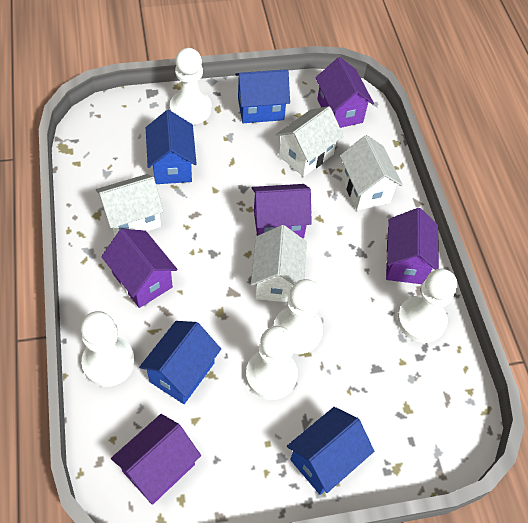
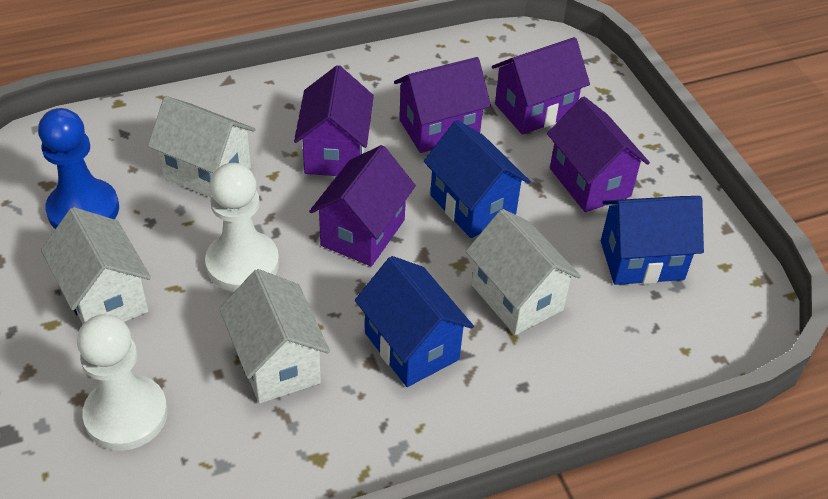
blue house: 4 -> 3
blue pawn: 0 -> 1
white pawn: 5 -> 2

